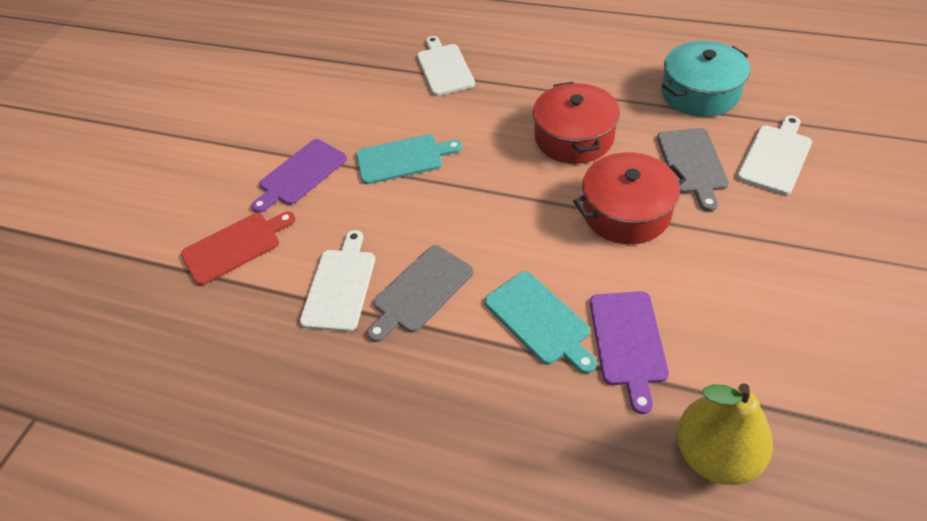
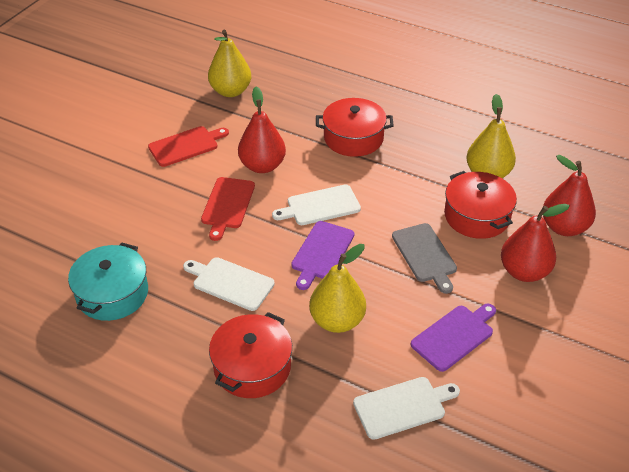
grey cutting board: 2 -> 1
red cutting board: 1 -> 2
red pear: 0 -> 3
red pot: 2 -> 3
turquoise cutting board: 2 -> 0
yellow pear: 1 -> 3

